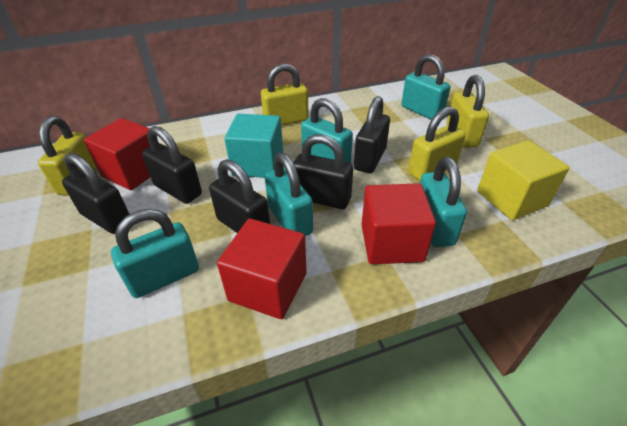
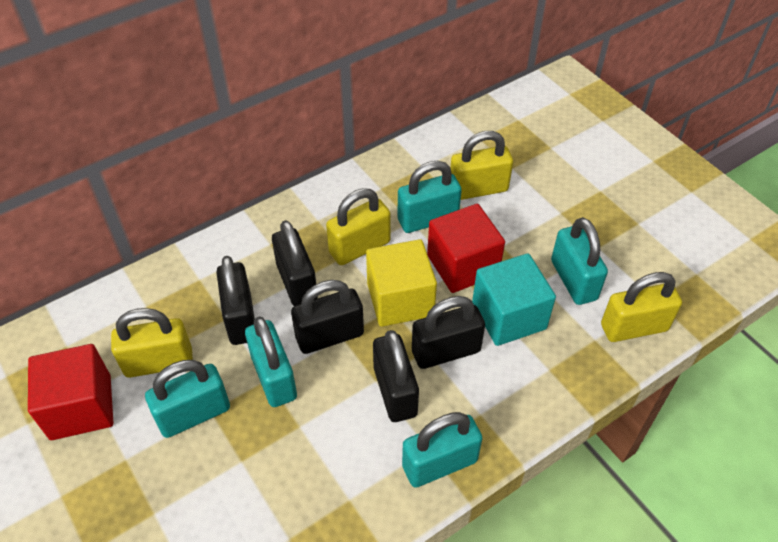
red cube: 3 -> 2

